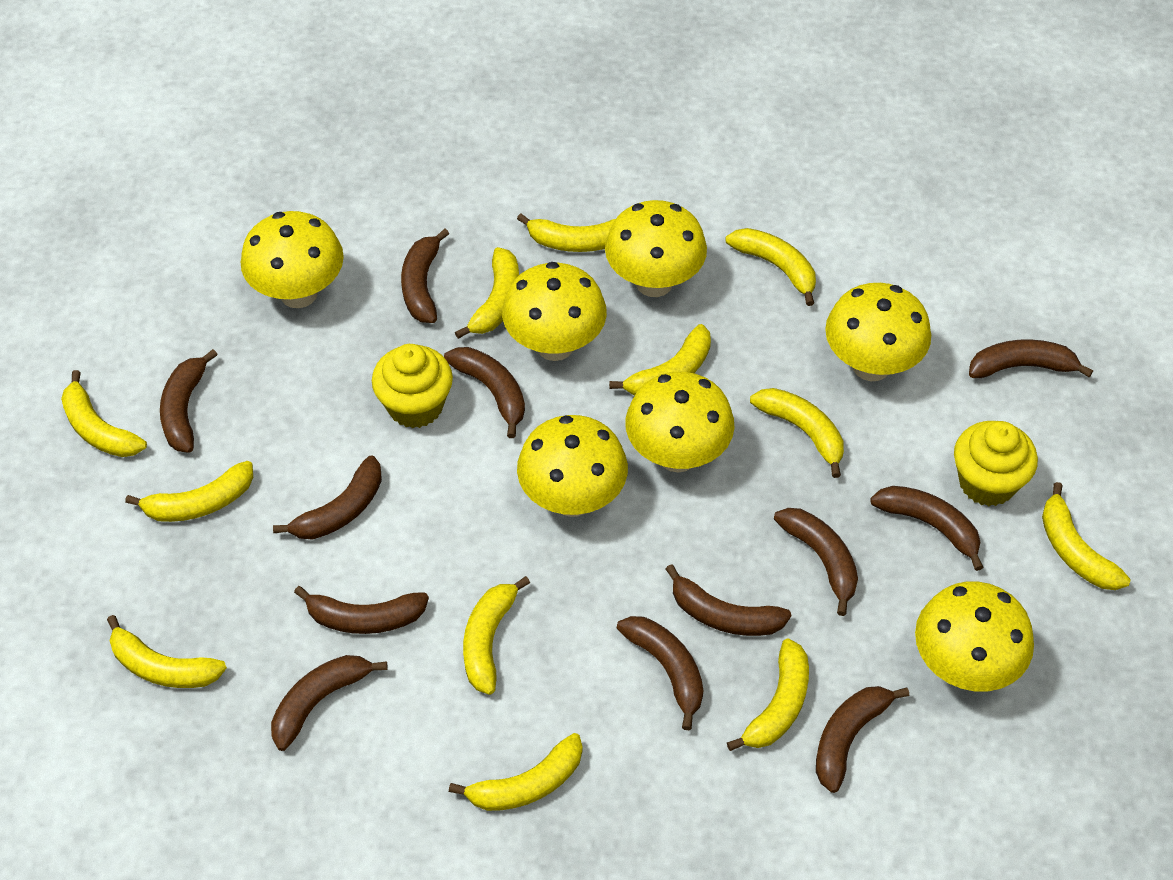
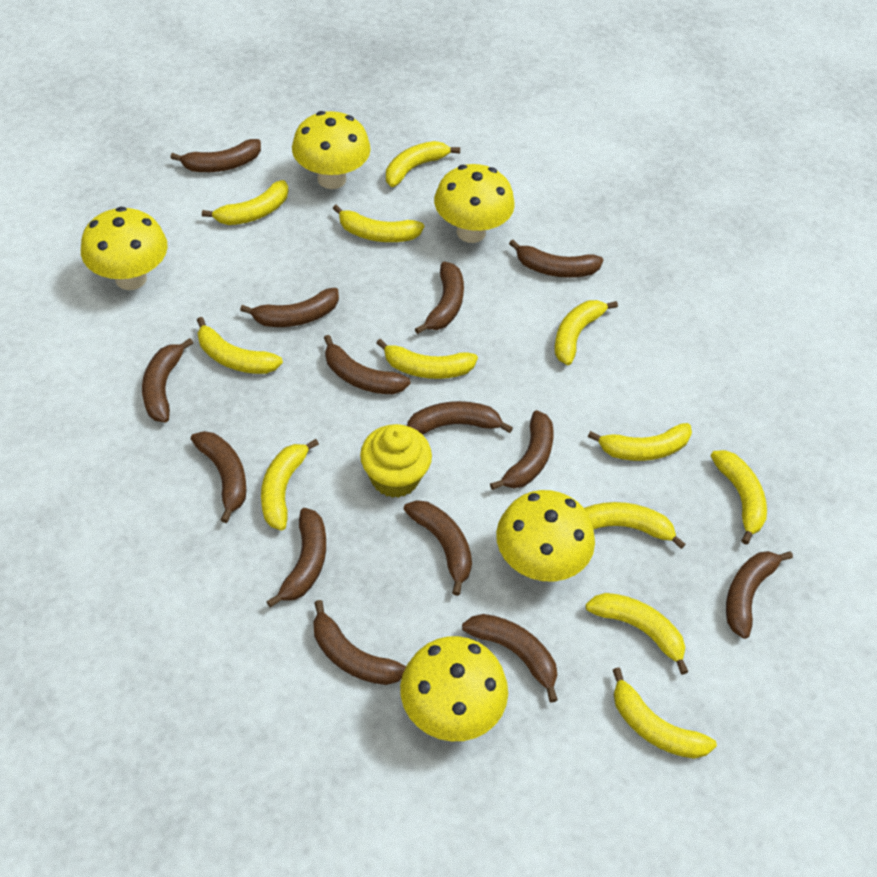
brown banana: 12 -> 14
yellow cupcake: 2 -> 1
yellow mushroom: 7 -> 5

